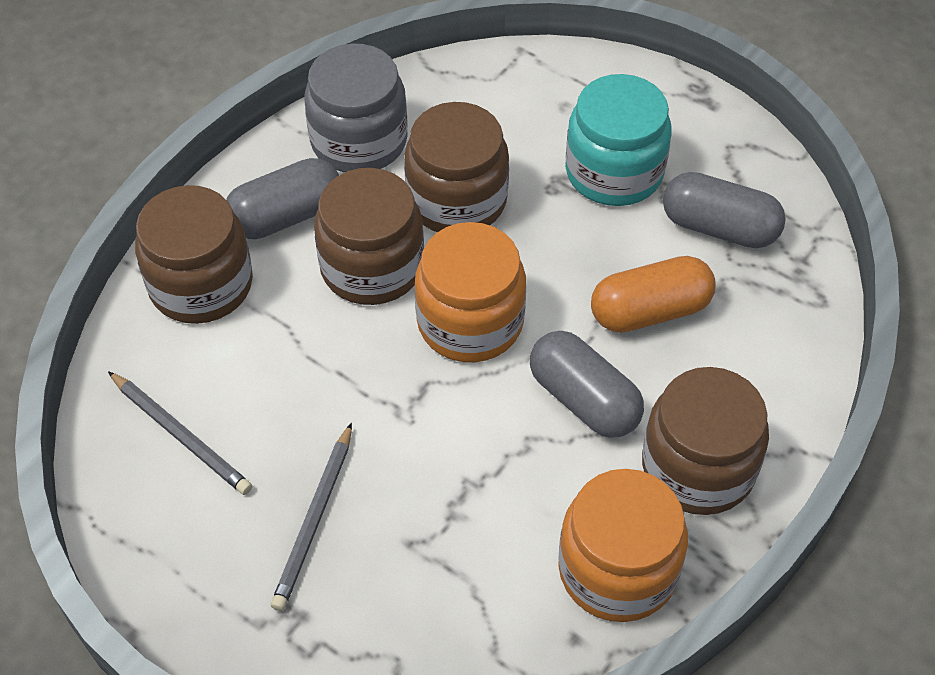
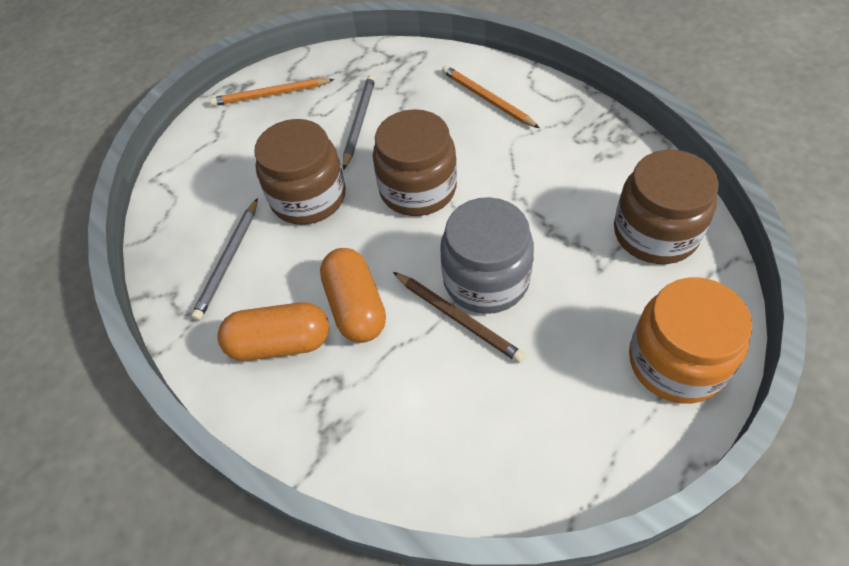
brown jar: 4 -> 3
brown pencil: 0 -> 1
grey capsule: 3 -> 0
orange capsule: 1 -> 2
orange jar: 2 -> 1
orange pencil: 0 -> 2
turquoise jar: 1 -> 0

